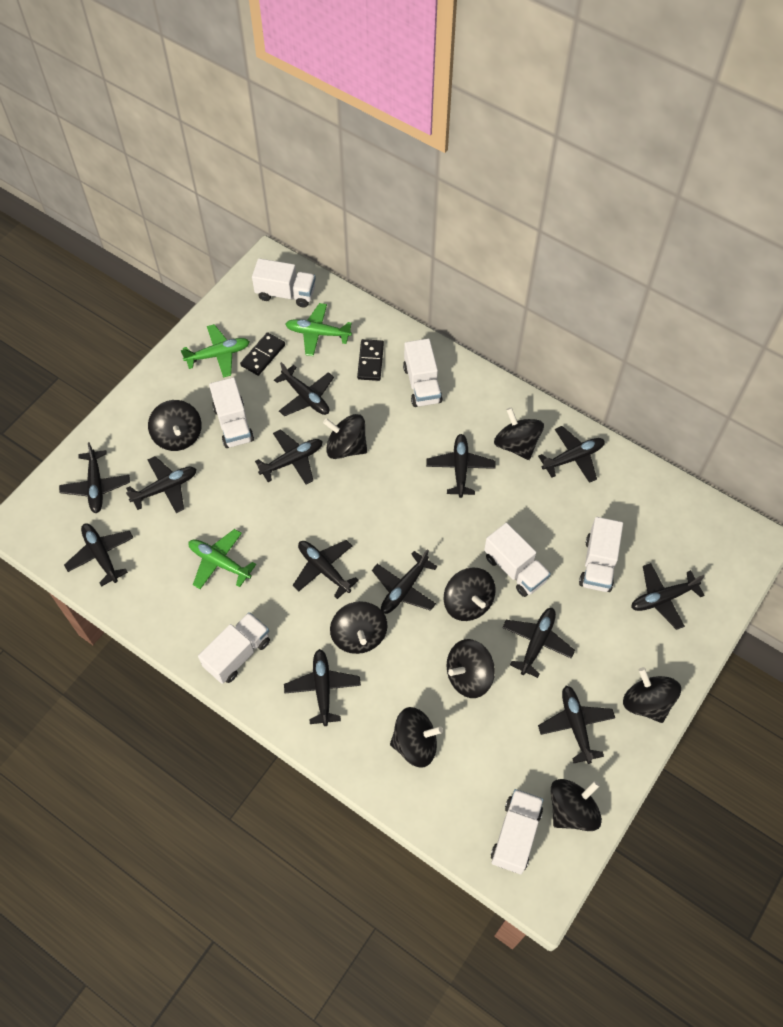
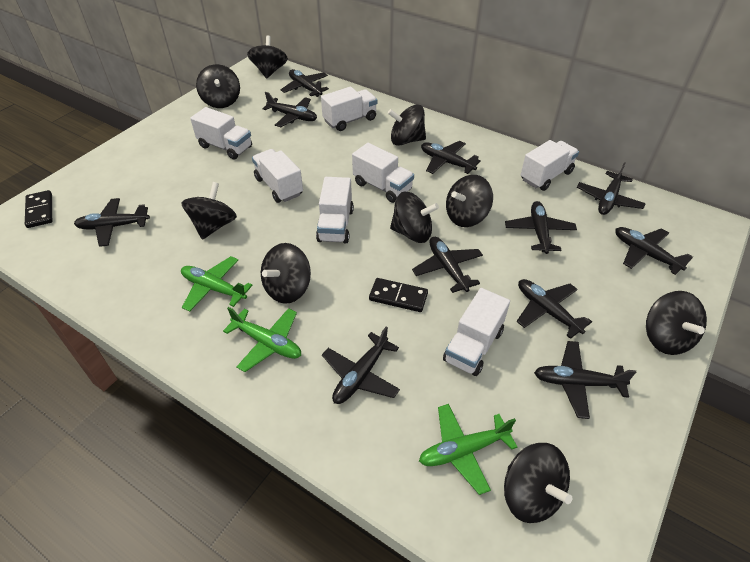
black plane: 13 -> 11

